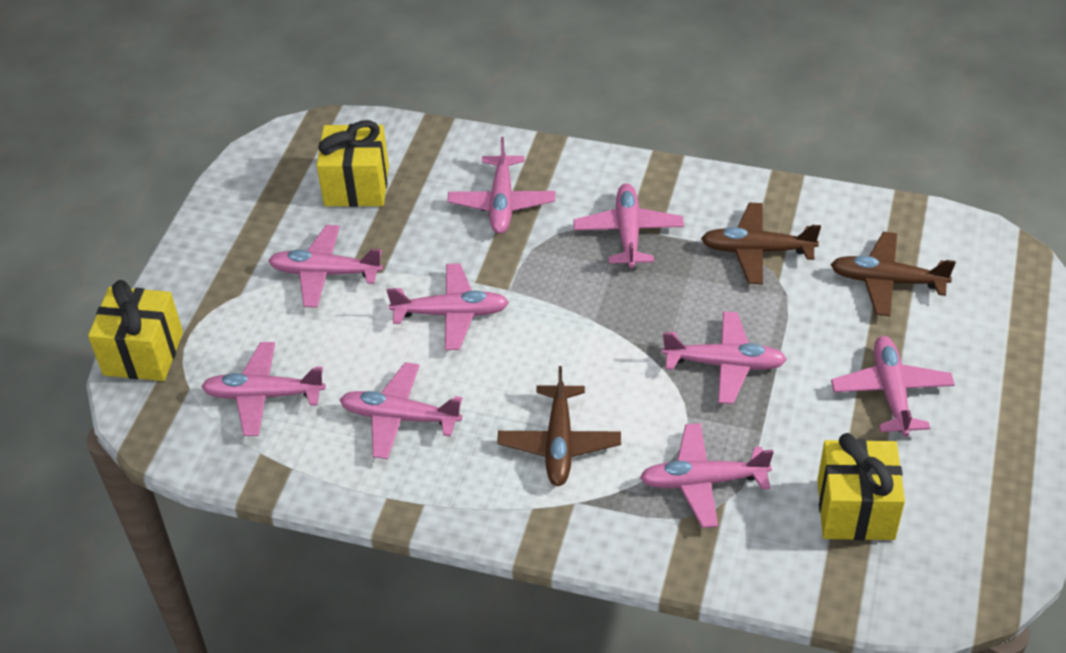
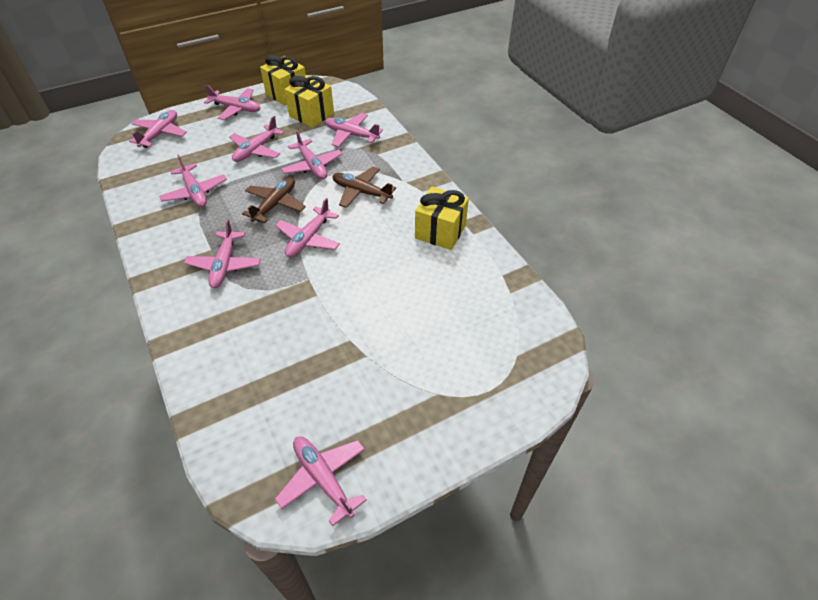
brown plane: 3 -> 2

